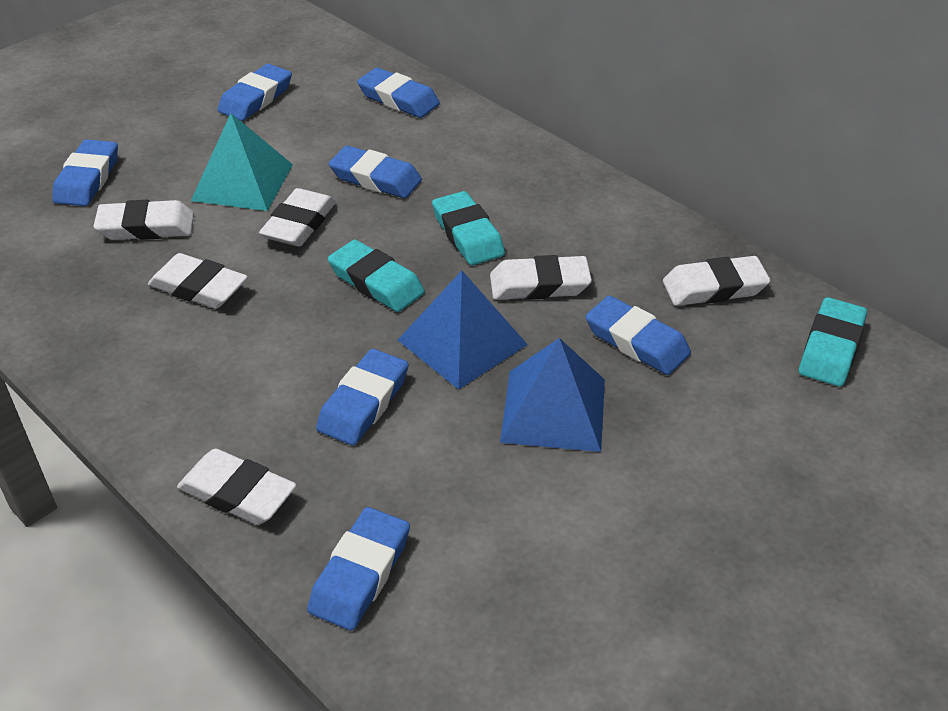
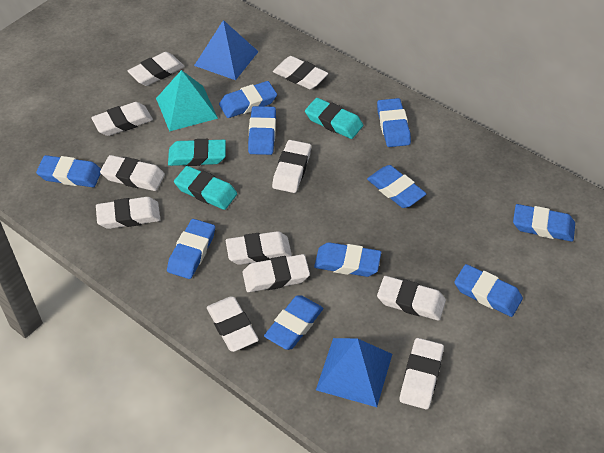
blue eraser: 7 -> 10
white eraser: 6 -> 11

